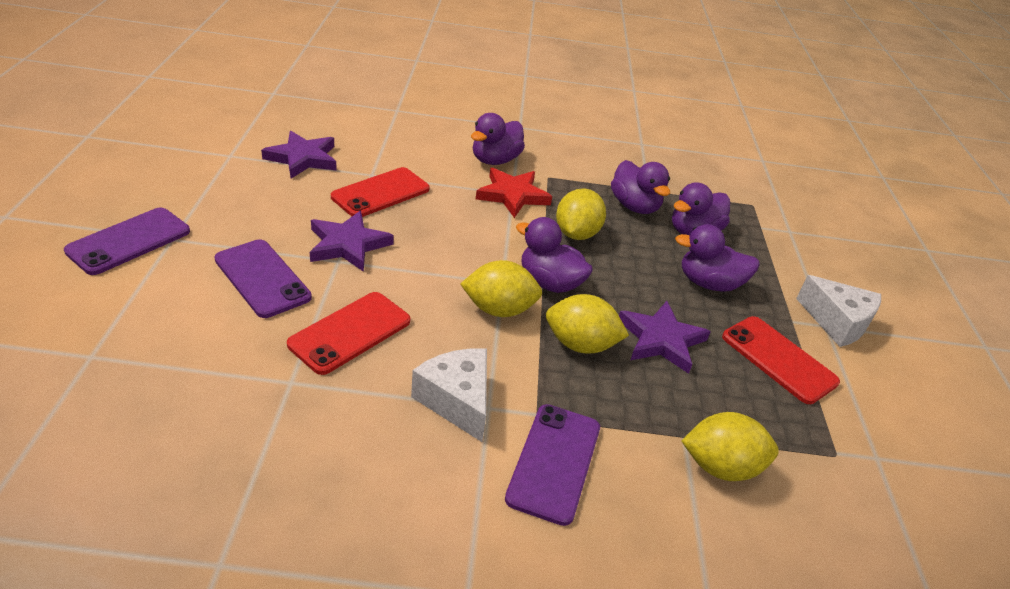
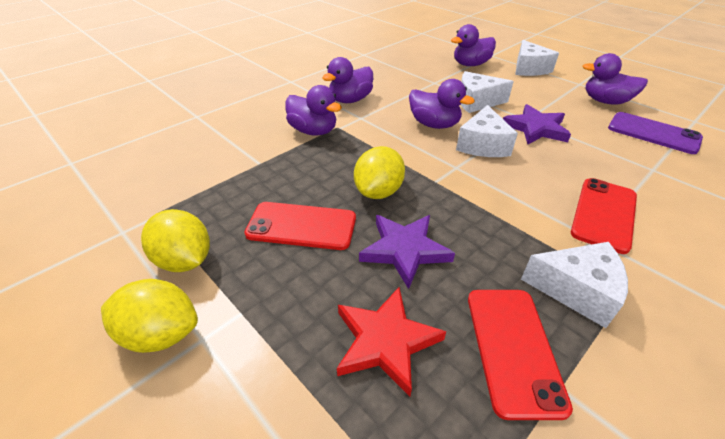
purple phone: 3 -> 1
purple star: 3 -> 2
white cheese: 2 -> 4
yellow lemon: 4 -> 3

